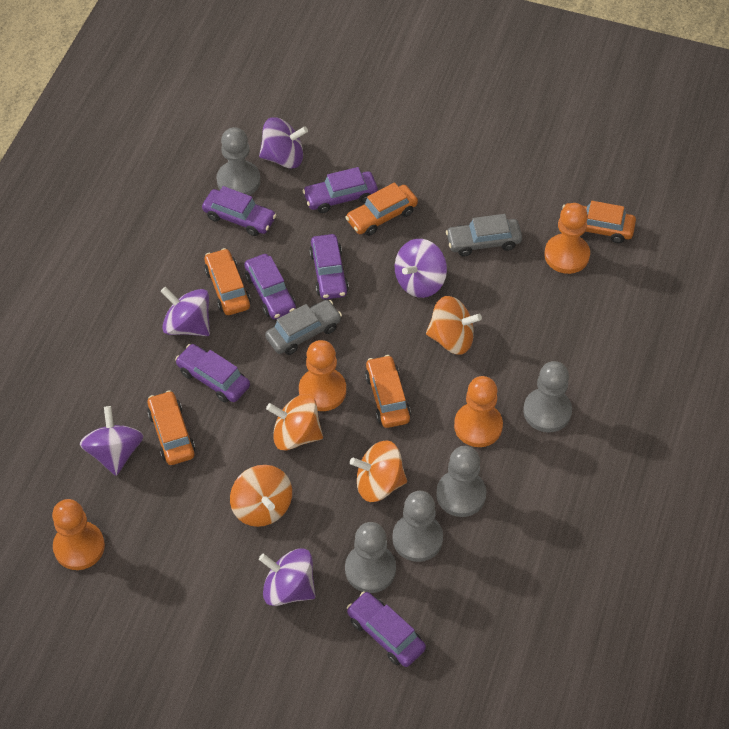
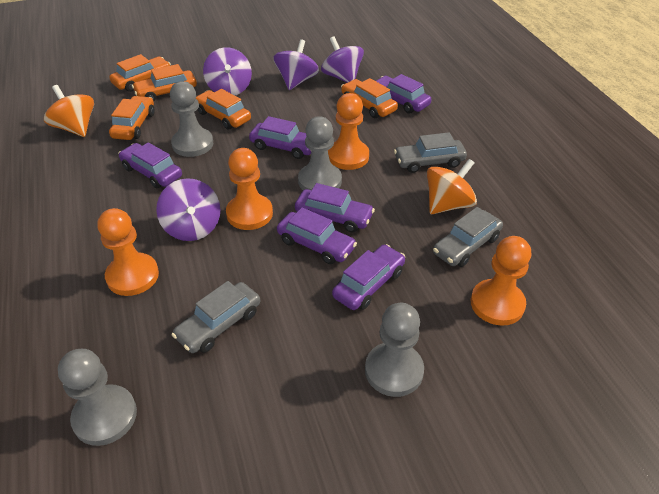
grey car: 2 -> 3
grey pawn: 5 -> 4
orange spinning top: 4 -> 2
purple spinning top: 5 -> 4

